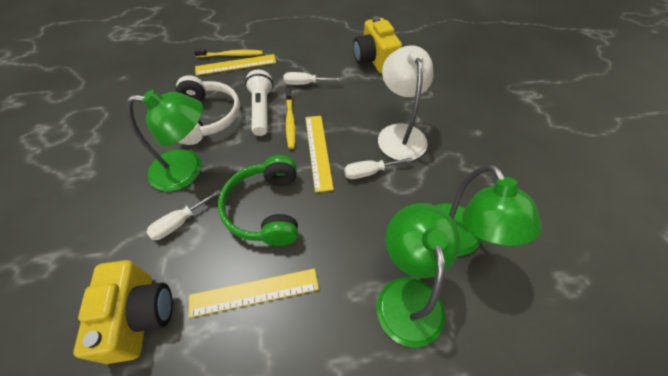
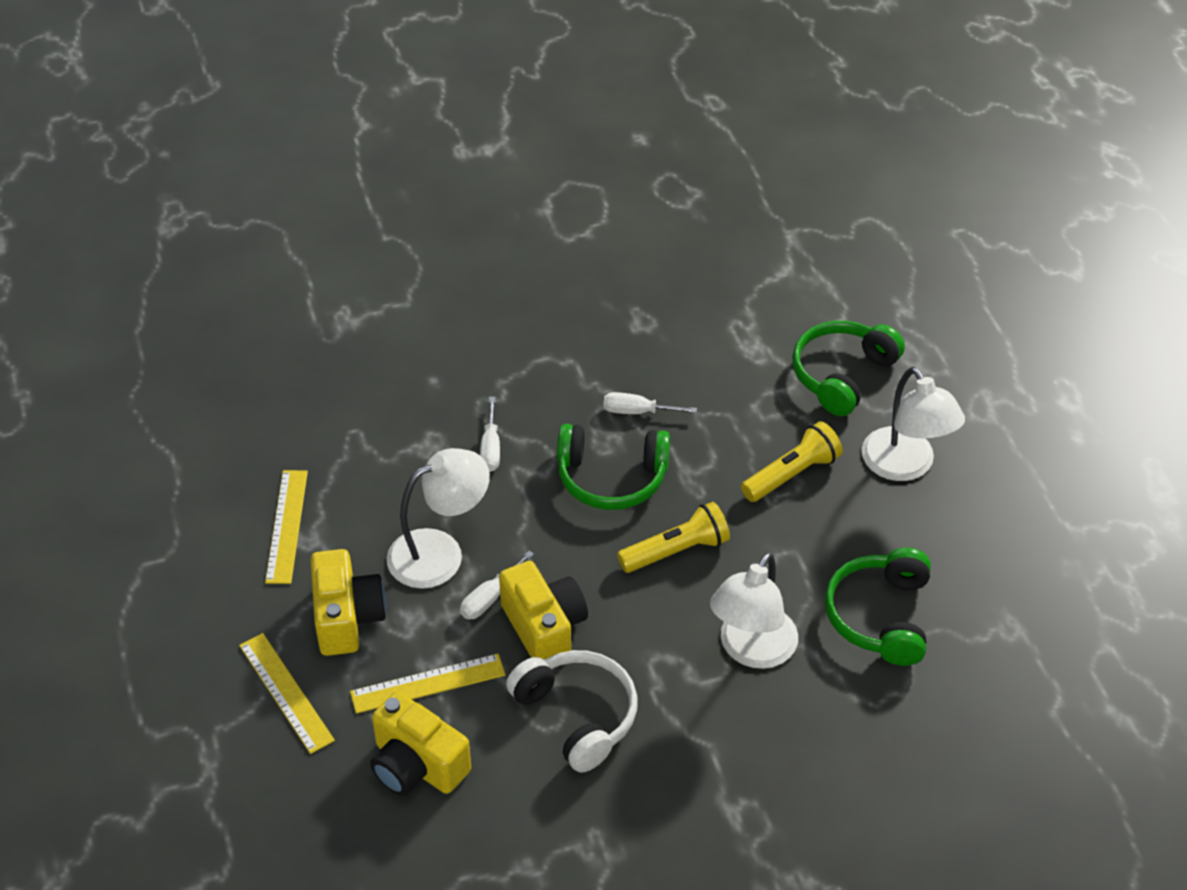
green headphones: 1 -> 3
green lamp: 3 -> 0
white flashlight: 1 -> 0
white lamp: 1 -> 3
yellow camera: 2 -> 3
yellow flashlight: 0 -> 2
yellow toothbrush: 2 -> 0

